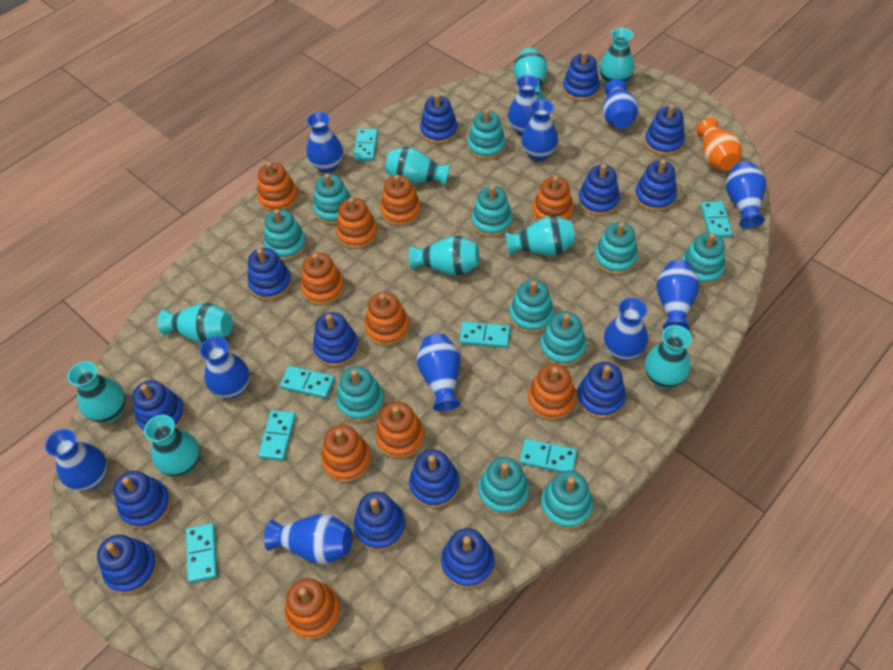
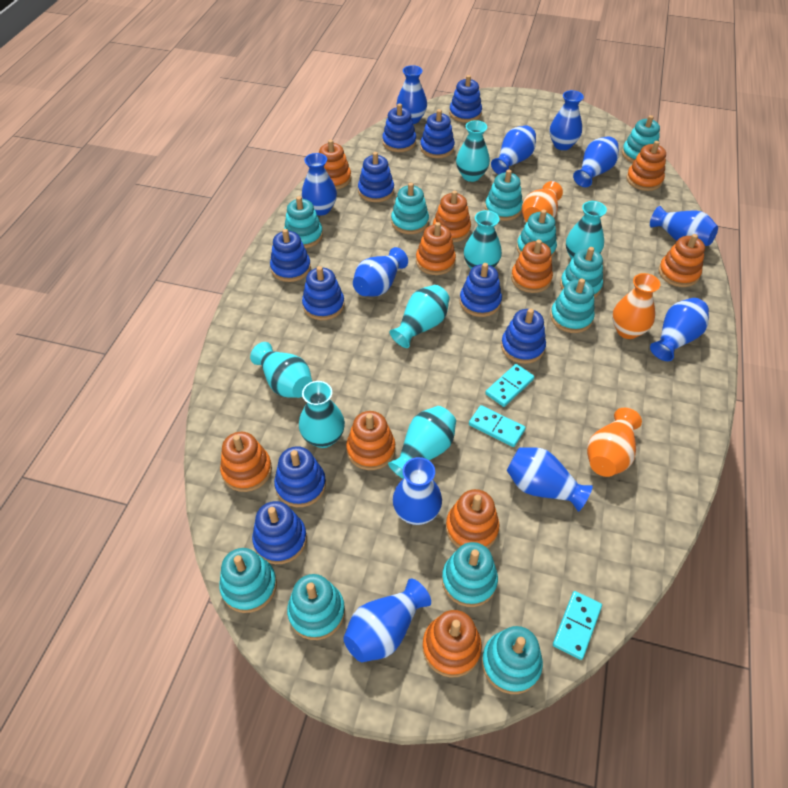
blue stacking toy: 14 -> 10
orange vase: 1 -> 3
turquoise domino: 7 -> 3
turquoise vase: 9 -> 7

